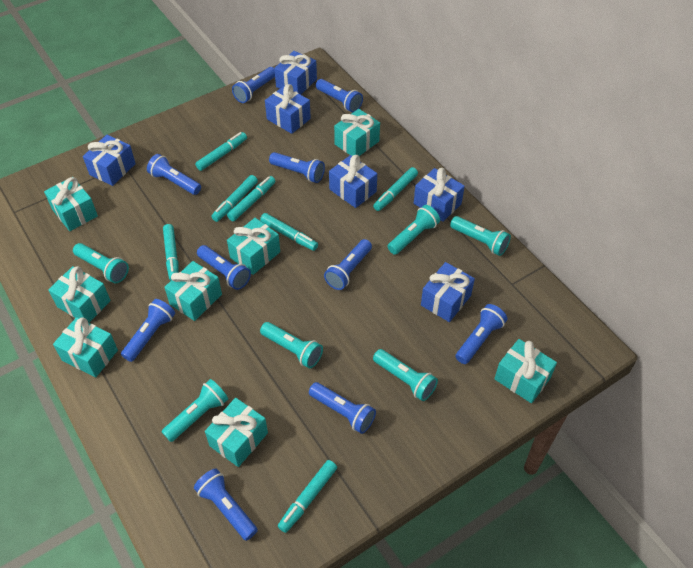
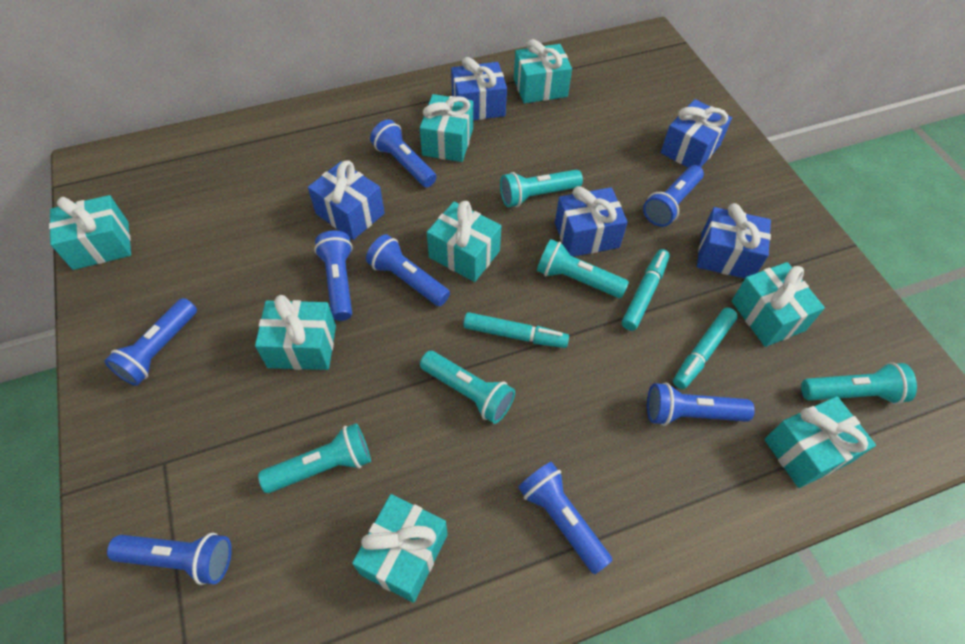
blue flashlight: 10 -> 8
blue gift: 6 -> 5
turquoise flashlight: 6 -> 5
turquoise marker: 7 -> 3

